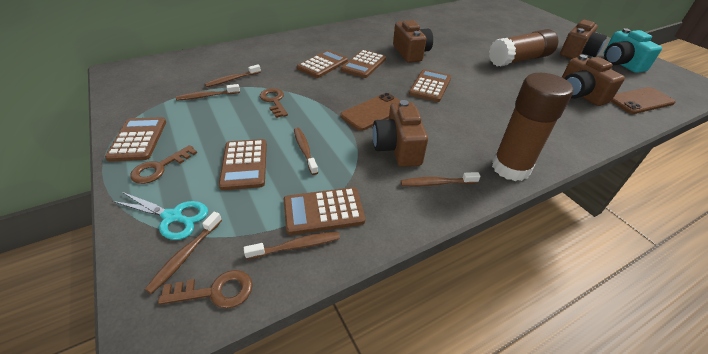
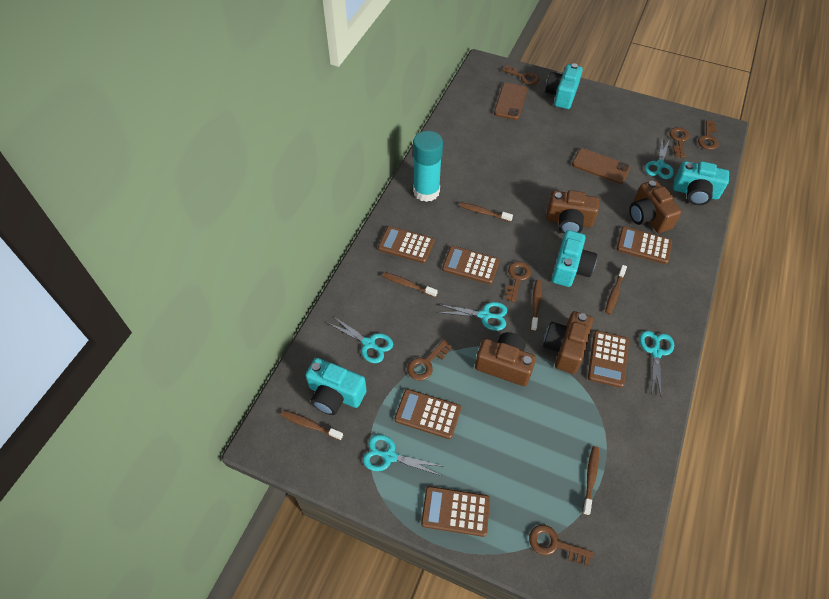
brown glue stick: 2 -> 0
brown key: 3 -> 6
turquoise camera: 1 -> 4
turquoise glue stick: 0 -> 1
turquoise scissors: 1 -> 5

